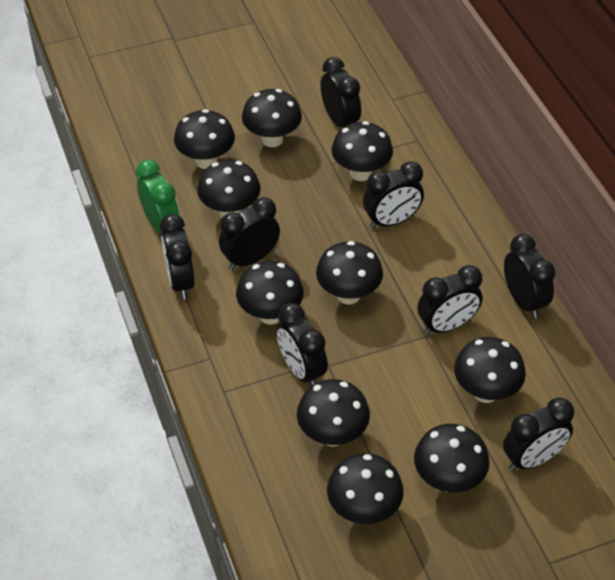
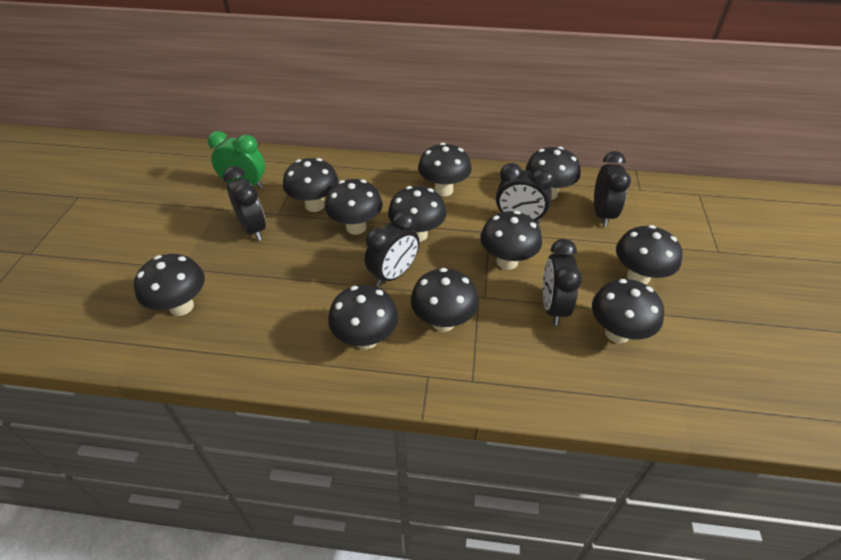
black clock: 8 -> 5
black mushroom: 10 -> 11

